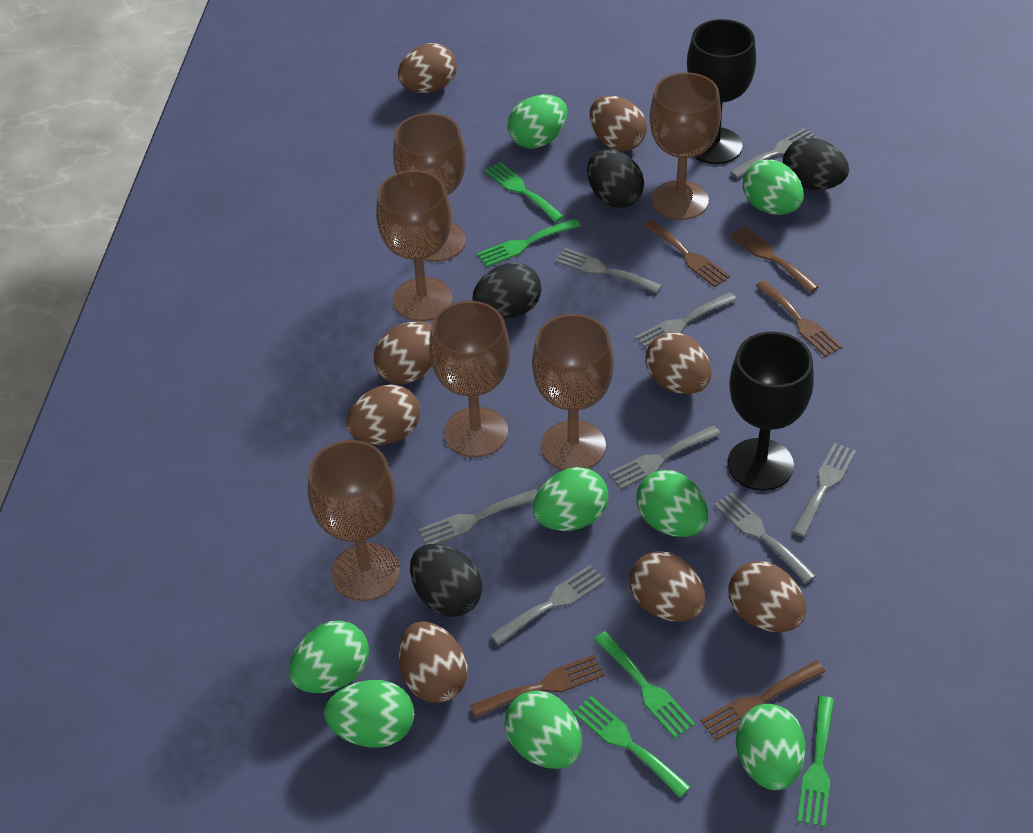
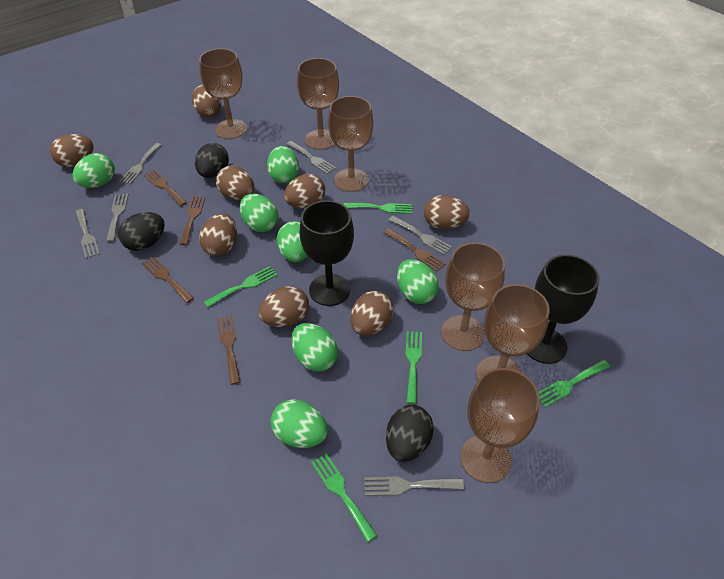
black egg: 4 -> 3
green egg: 8 -> 7
grey fork: 8 -> 6

